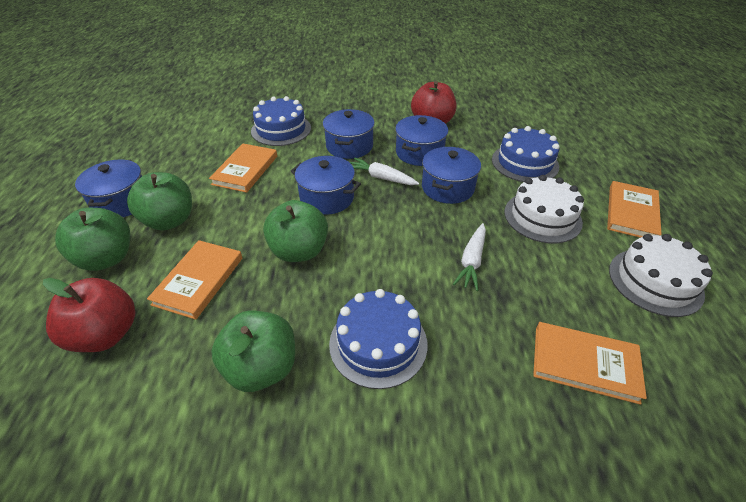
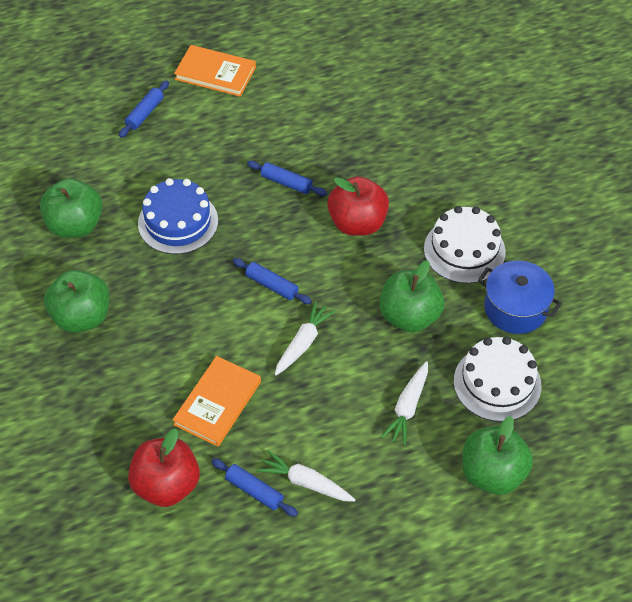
blue cake: 3 -> 1
blue pot: 5 -> 1
blue rolling pin: 0 -> 4
orange book: 4 -> 2
white carrot: 2 -> 3

